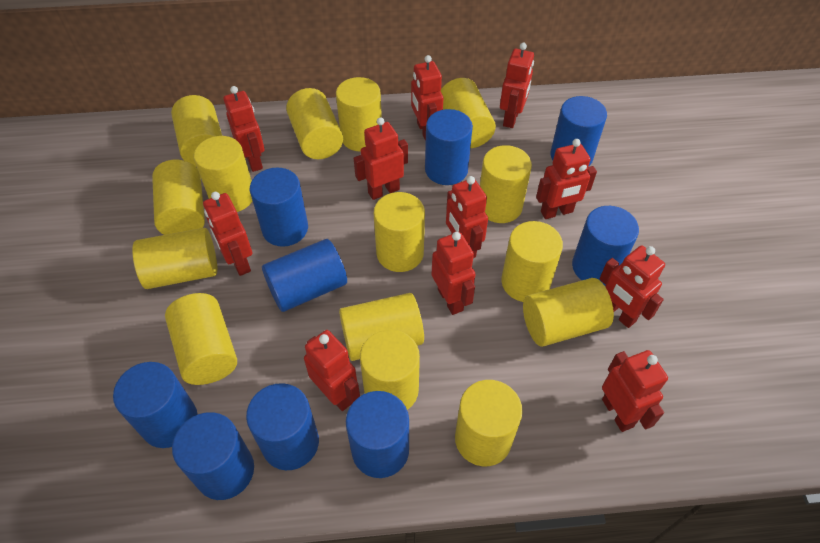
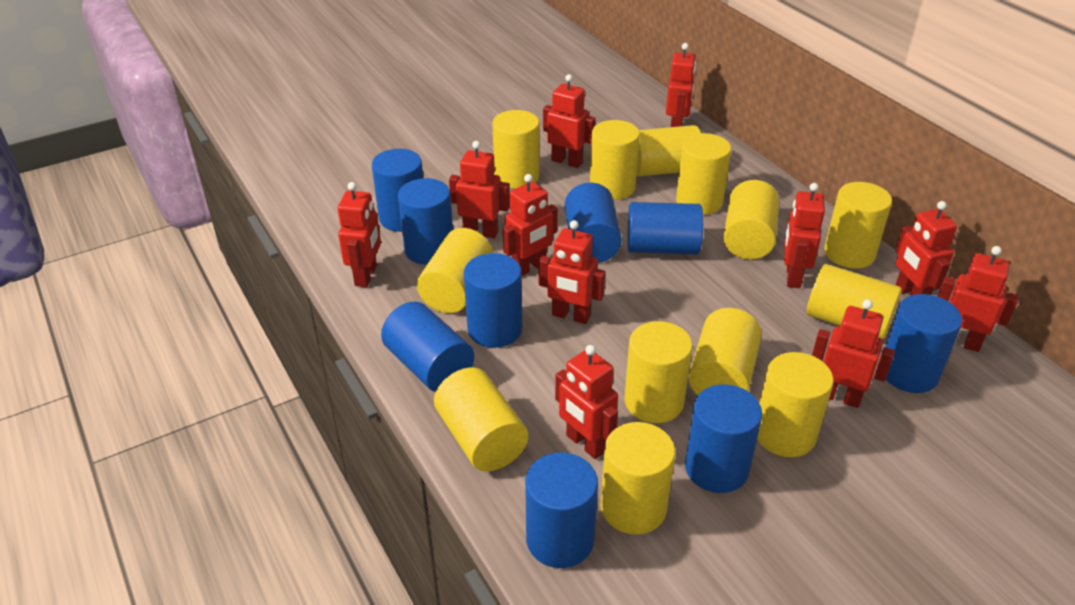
yellow cylinder: 15 -> 13

